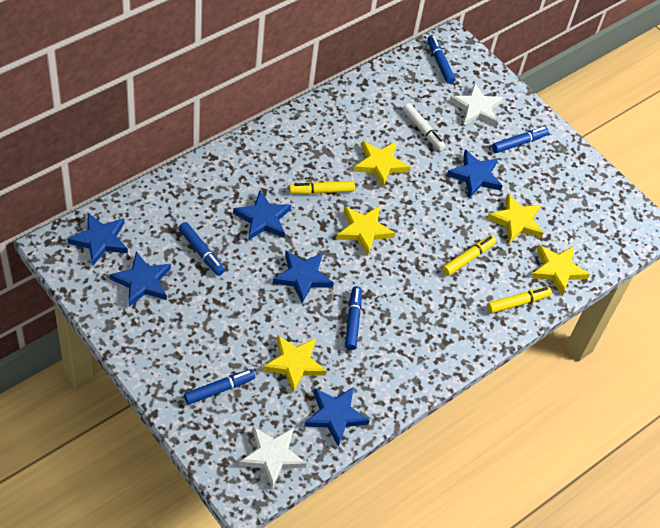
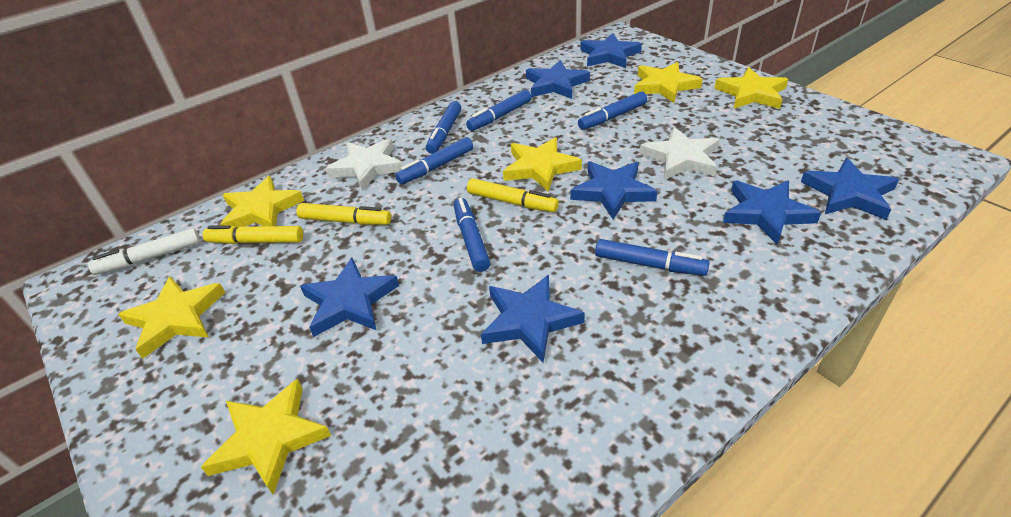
blue marker: 5 -> 6
blue star: 6 -> 7
yellow star: 5 -> 6

